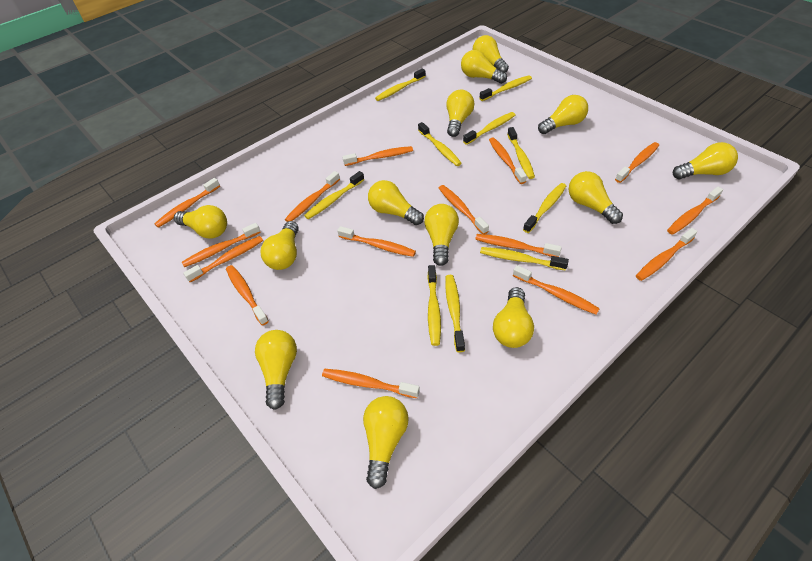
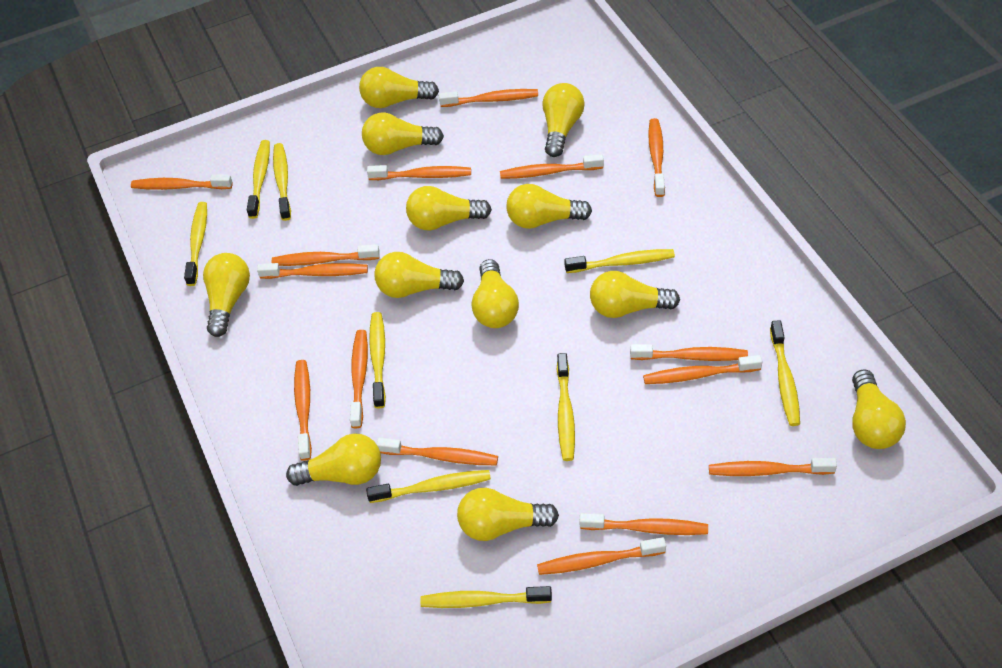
yellow light bulb: 13 -> 12
yellow toothbrush: 10 -> 9

